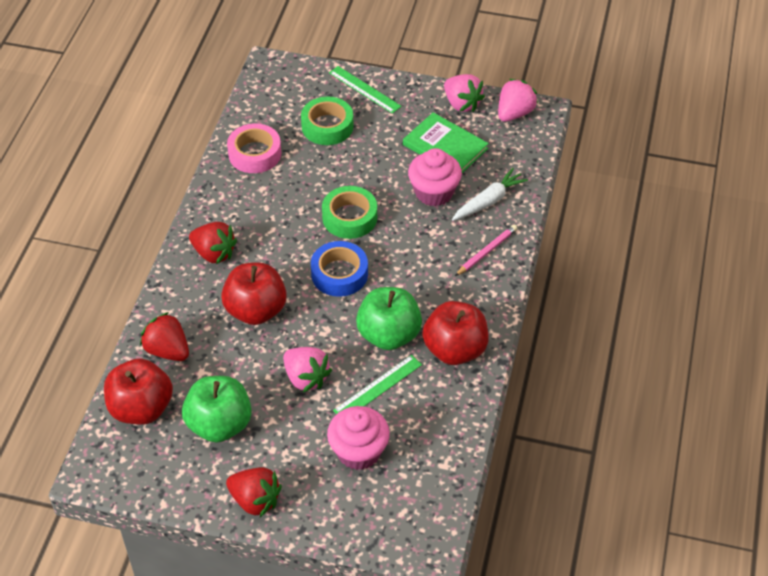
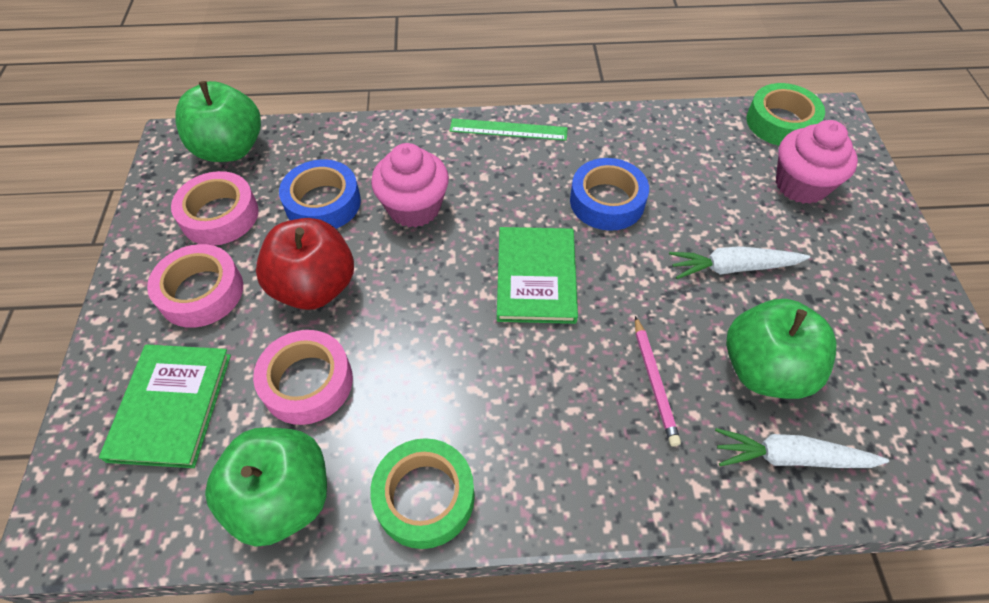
blue tape: 1 -> 2
green apple: 2 -> 3
green book: 1 -> 2
green ruler: 2 -> 1
pink strawberry: 3 -> 0
pink tape: 1 -> 3
red apple: 3 -> 1
red strawberry: 3 -> 0
white carrot: 1 -> 2

